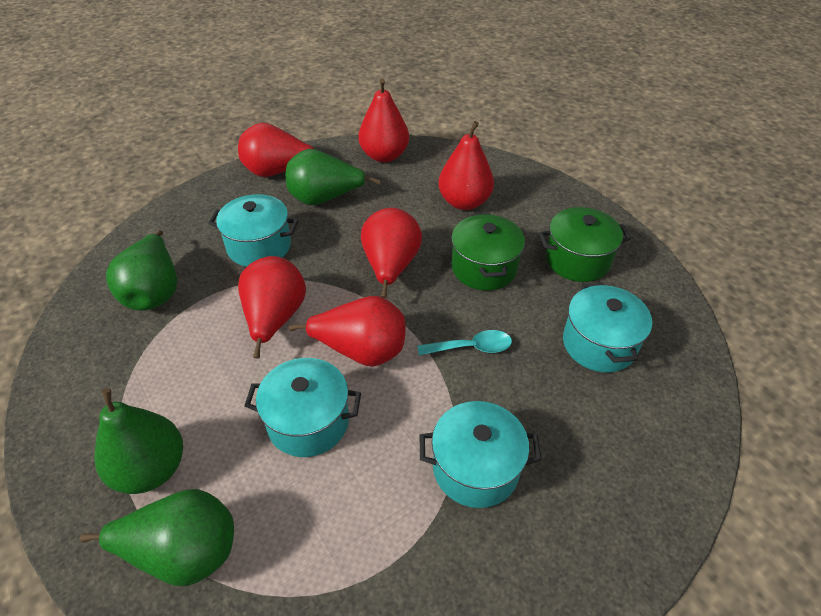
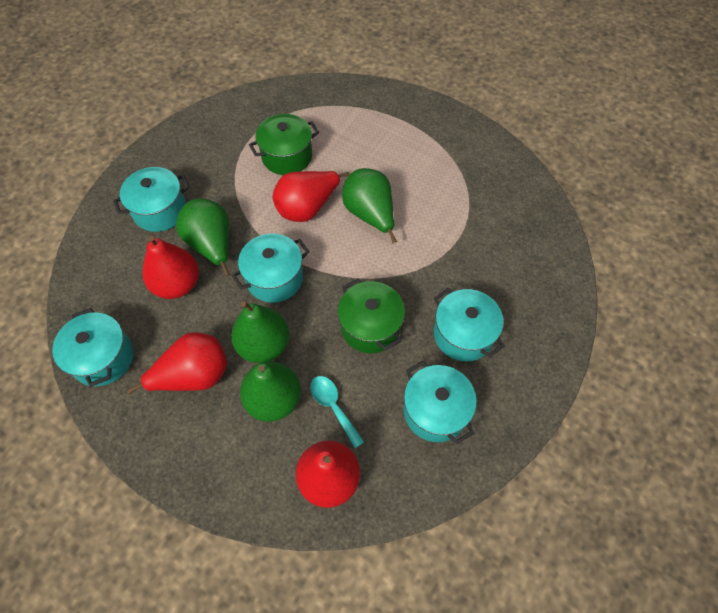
red pear: 6 -> 4
turquoise pot: 4 -> 5

